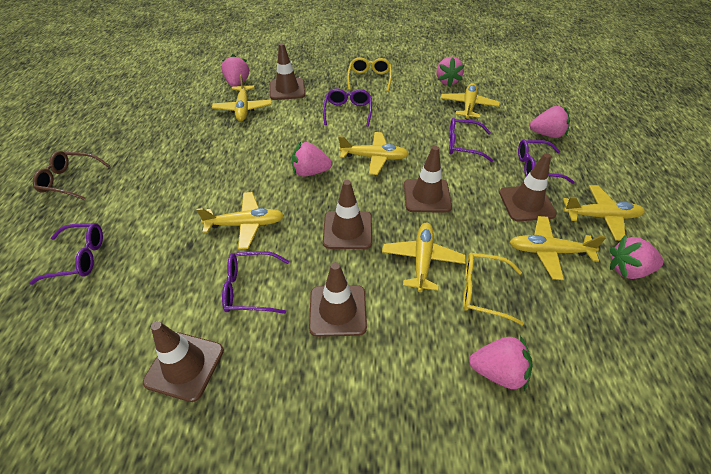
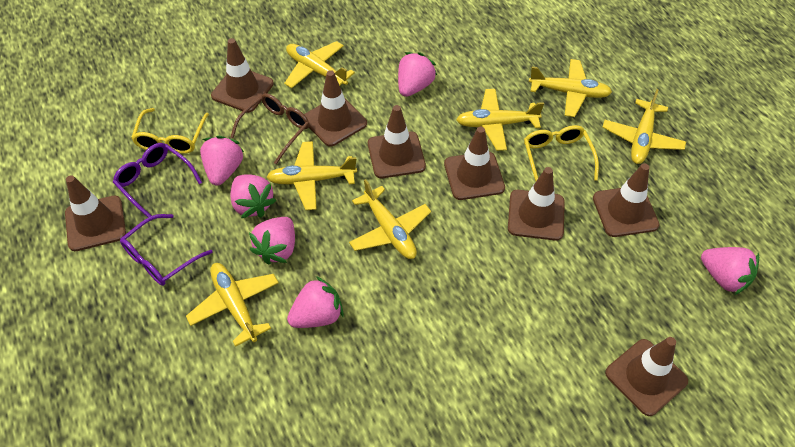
brown traffic cone: 6 -> 8
purple glasses: 5 -> 2

